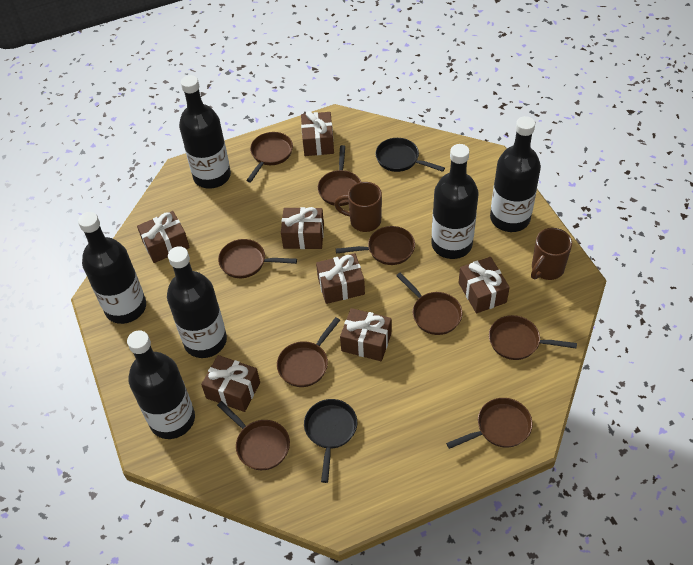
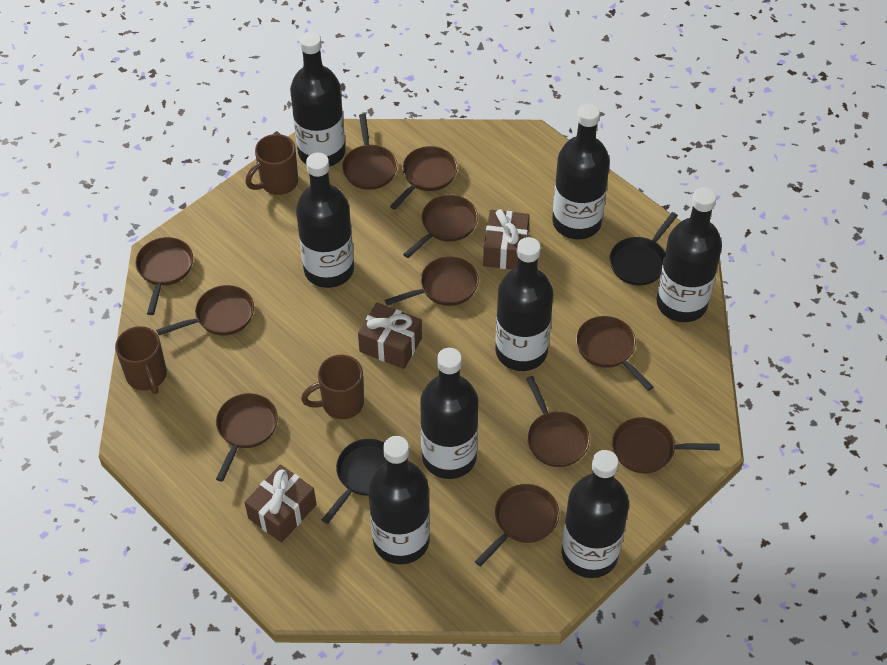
black bottle: 6 -> 8
brown gift: 7 -> 3
brown mug: 2 -> 3
brown pan: 9 -> 11

